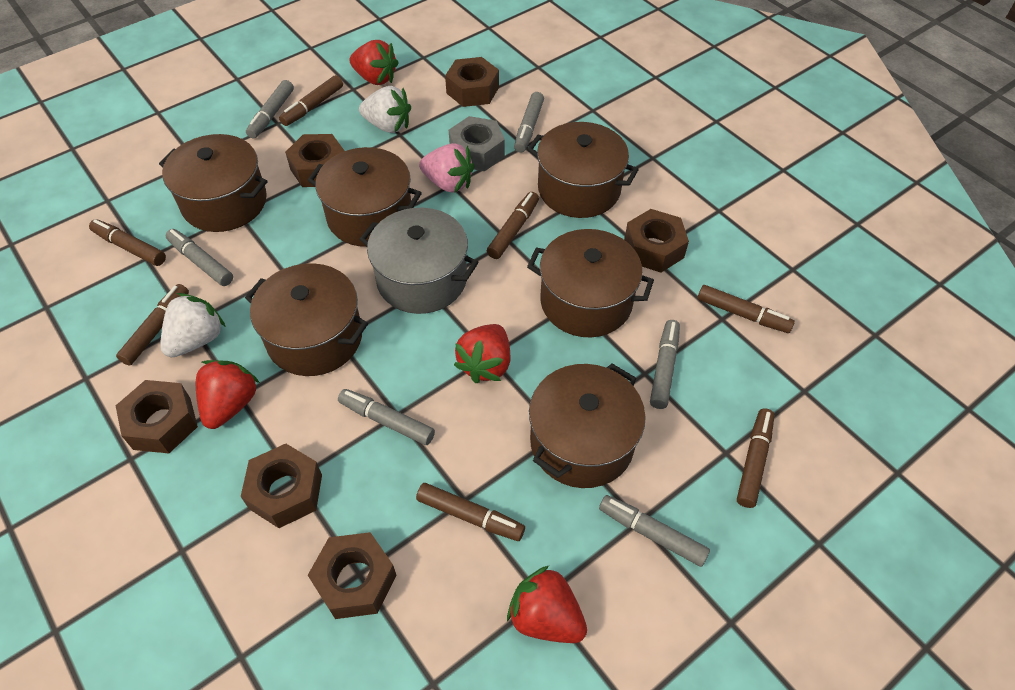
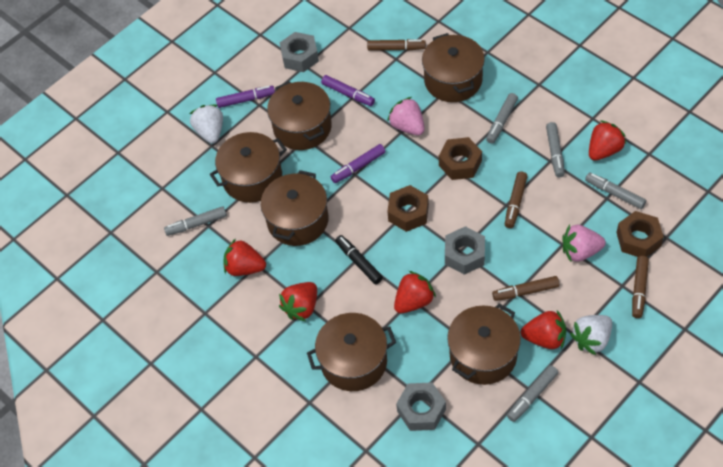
black marker: 0 -> 1
brown marker: 7 -> 4
brown nut: 6 -> 3
grey marker: 6 -> 5
grey nut: 1 -> 3
grey pot: 1 -> 0
pink strawberry: 1 -> 2
purple marker: 0 -> 3
red strawberry: 4 -> 5

